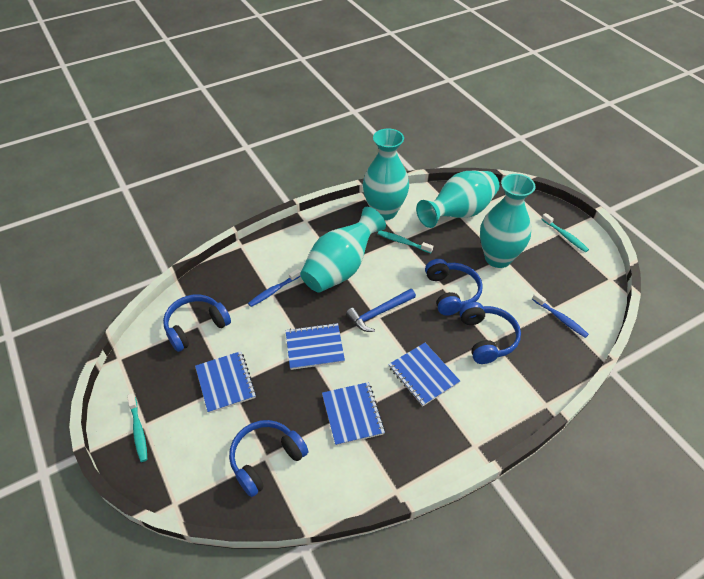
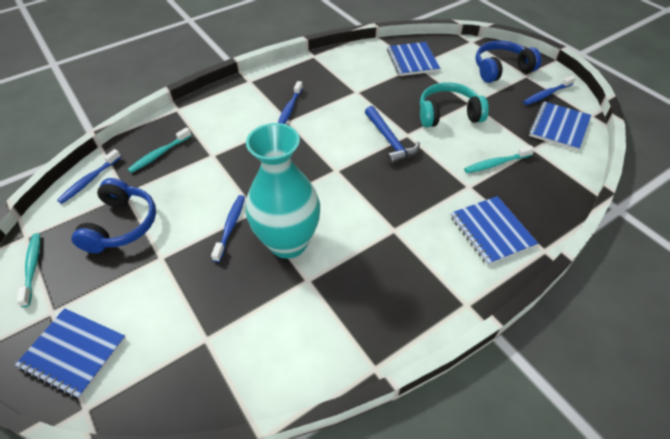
blue headphones: 4 -> 2
blue toothbrush: 2 -> 4
turquoise headphones: 0 -> 1
turquoise vase: 4 -> 1

